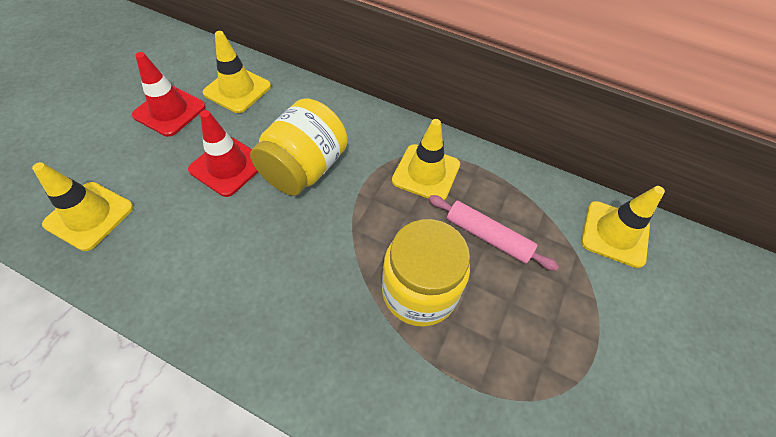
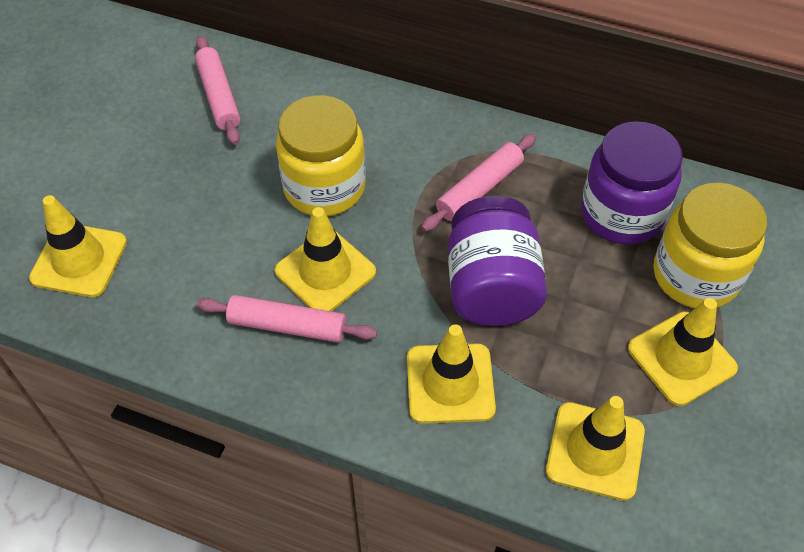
pink rolling pin: 1 -> 3
purple jar: 0 -> 2
red traffic cone: 2 -> 0
yellow traffic cone: 4 -> 5

